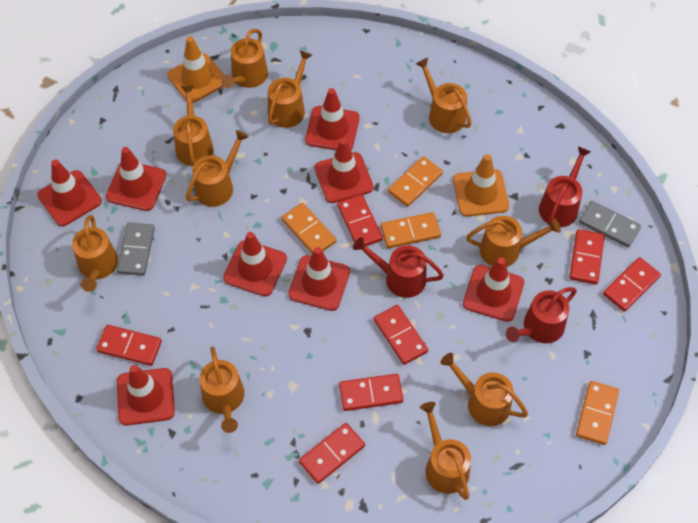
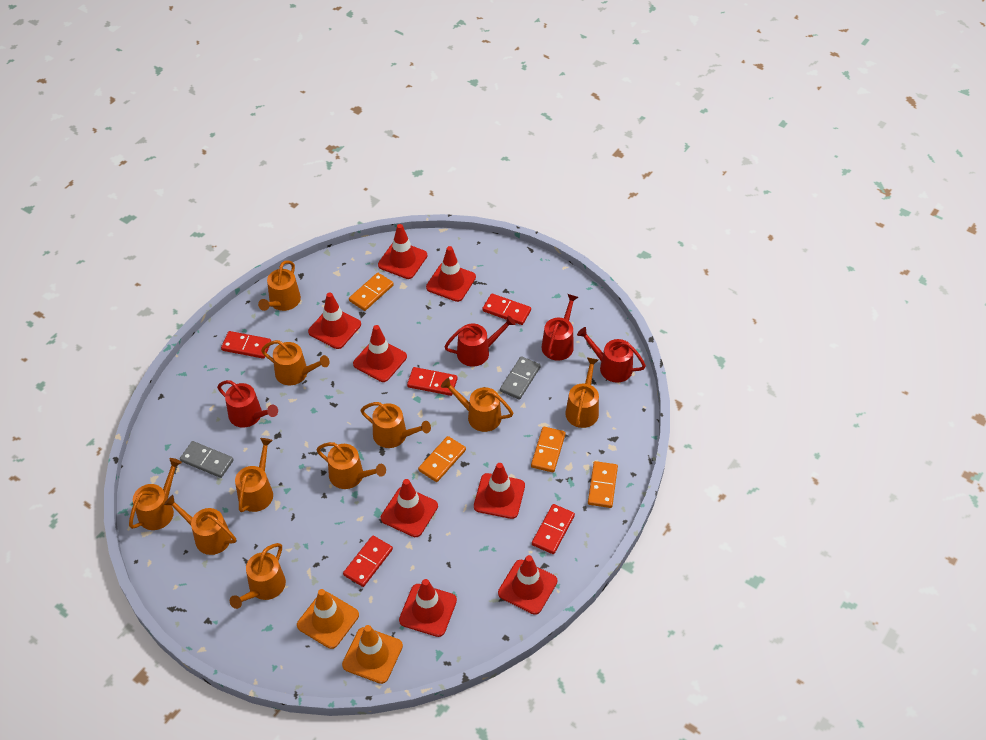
red domino: 7 -> 5
red watering can: 3 -> 4

